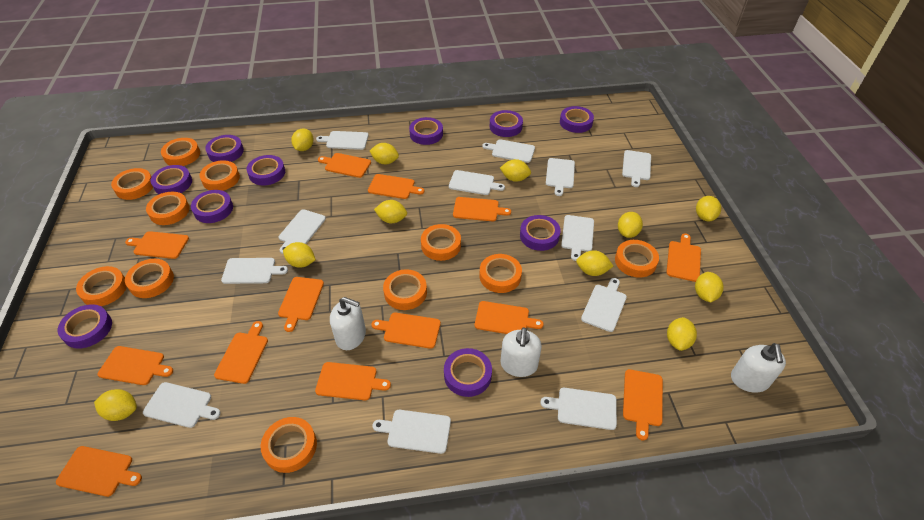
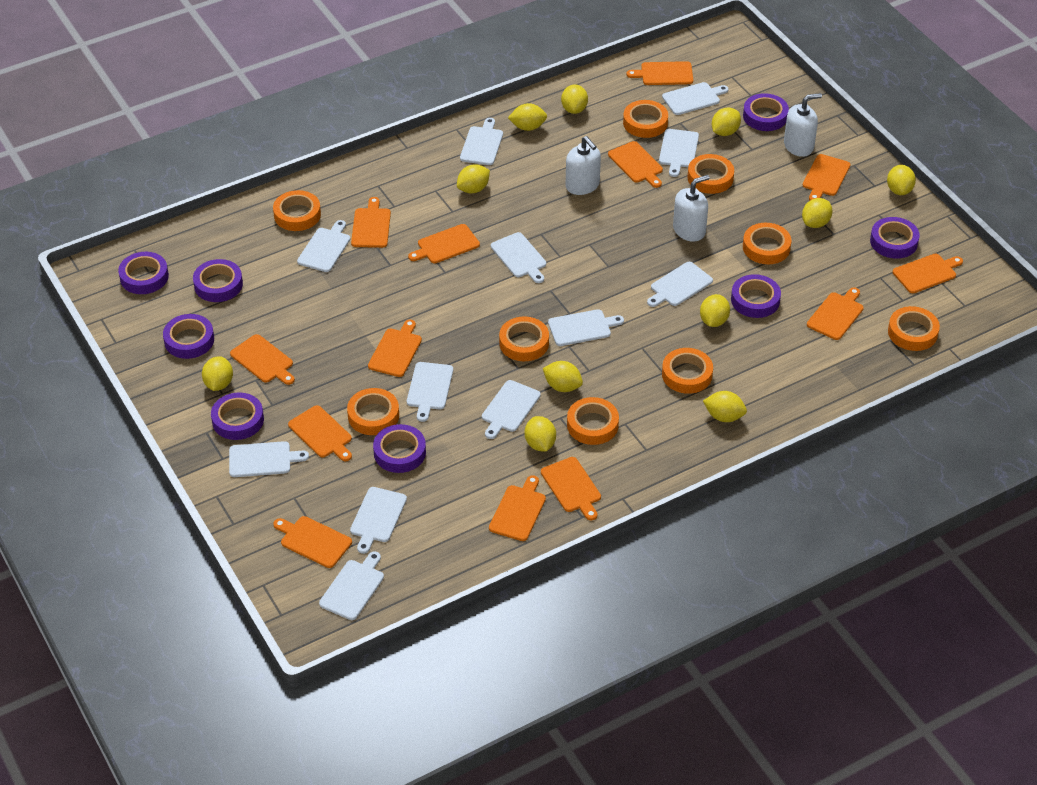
orange tape: 11 -> 9
purple tape: 10 -> 8

